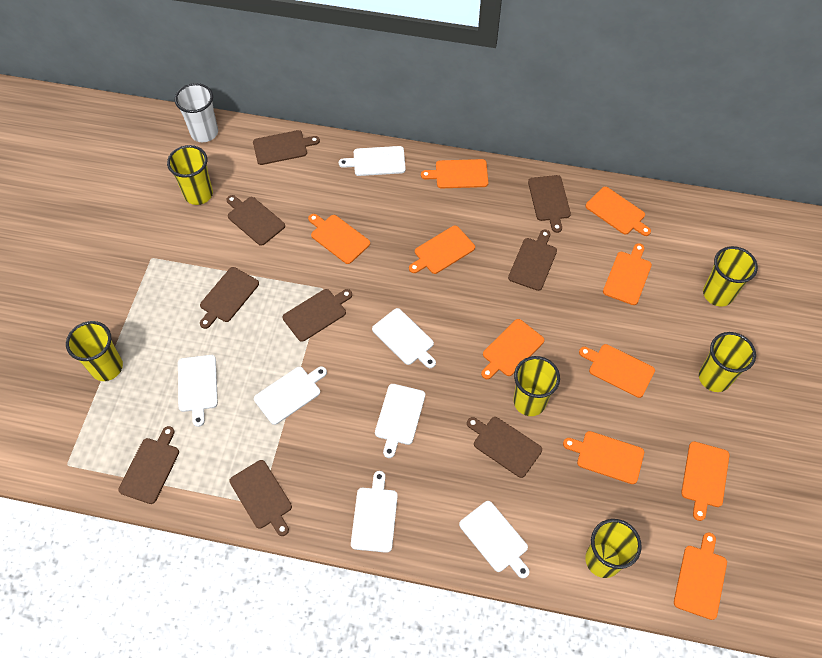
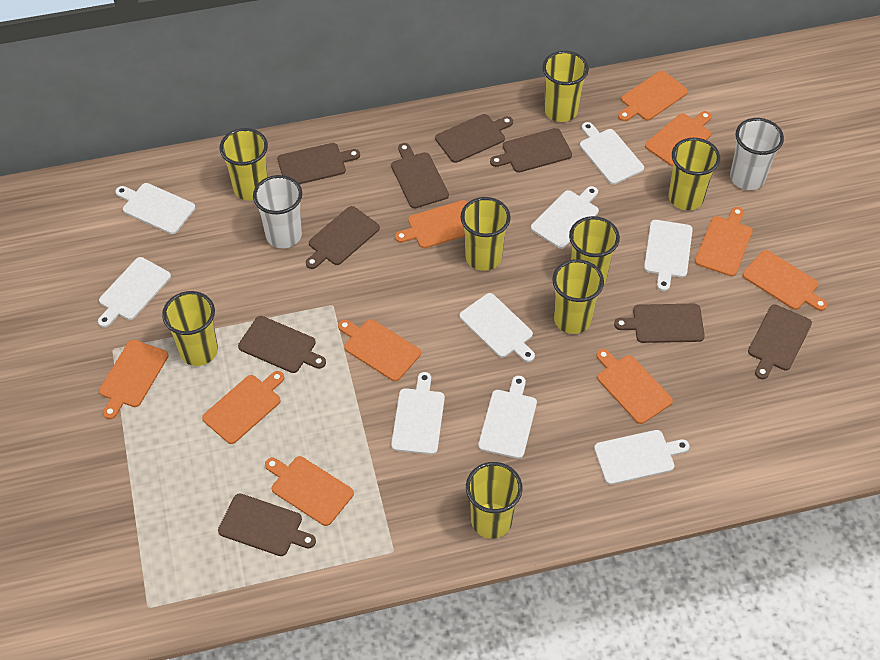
white cup: 1 -> 2
white cutting board: 7 -> 9
yellow cup: 6 -> 8

